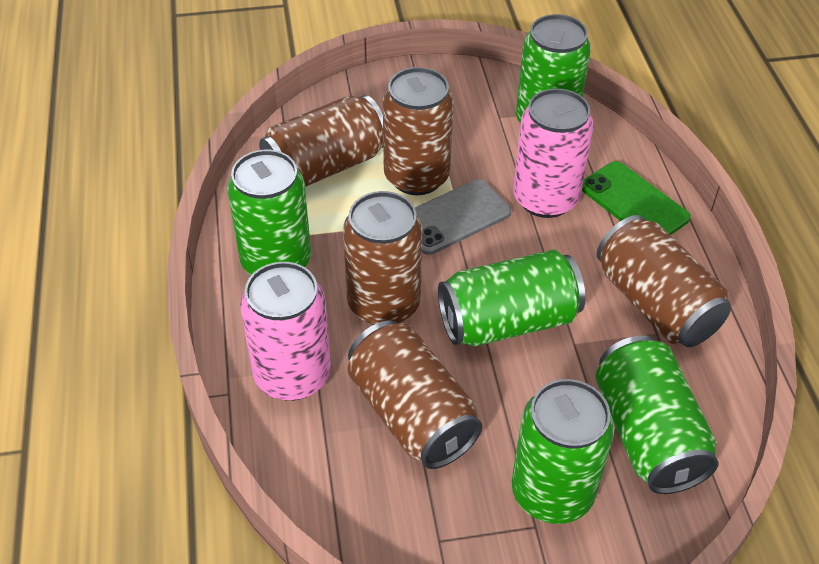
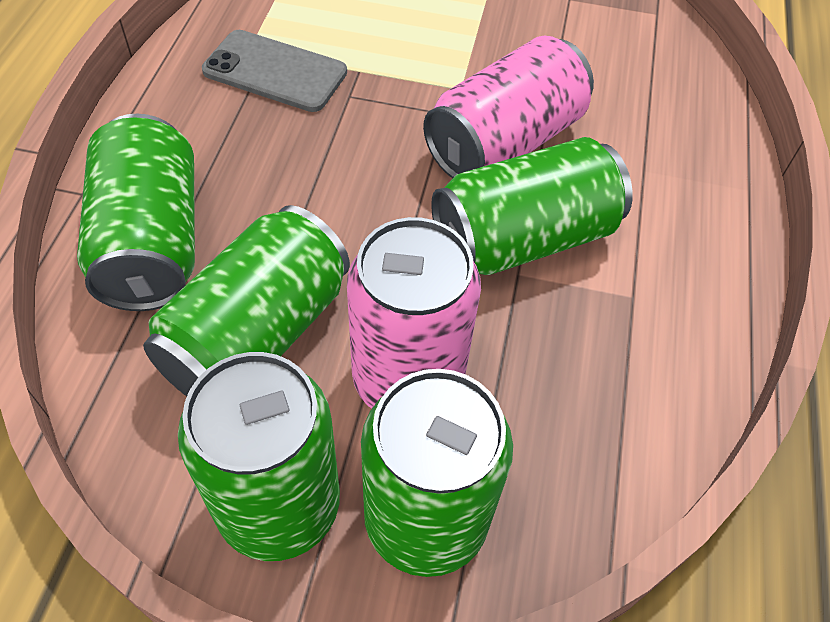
brown can: 5 -> 0
green phone: 1 -> 0

